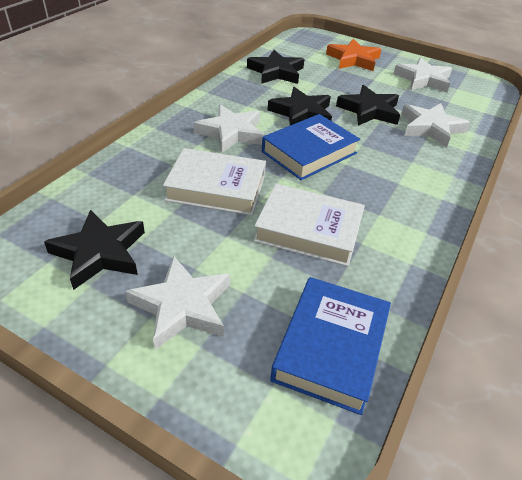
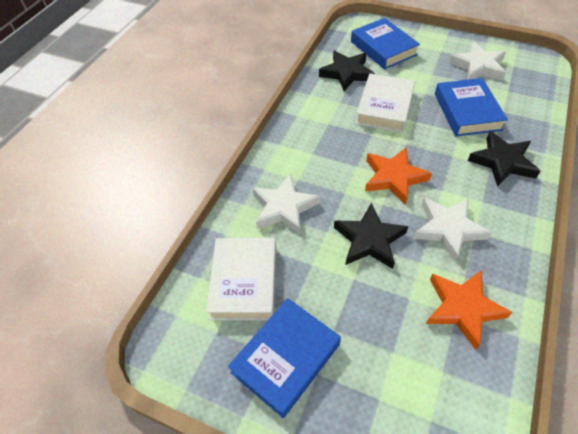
black star: 4 -> 3
blue book: 2 -> 3
orange star: 1 -> 2
white star: 4 -> 3

